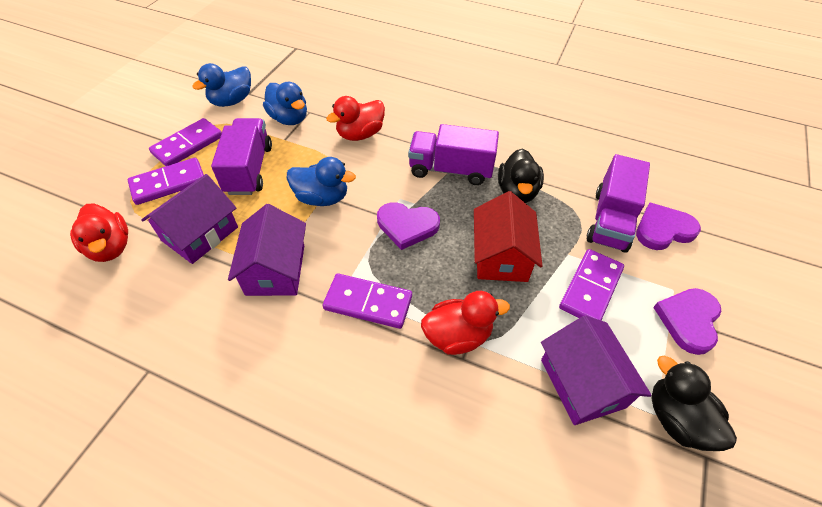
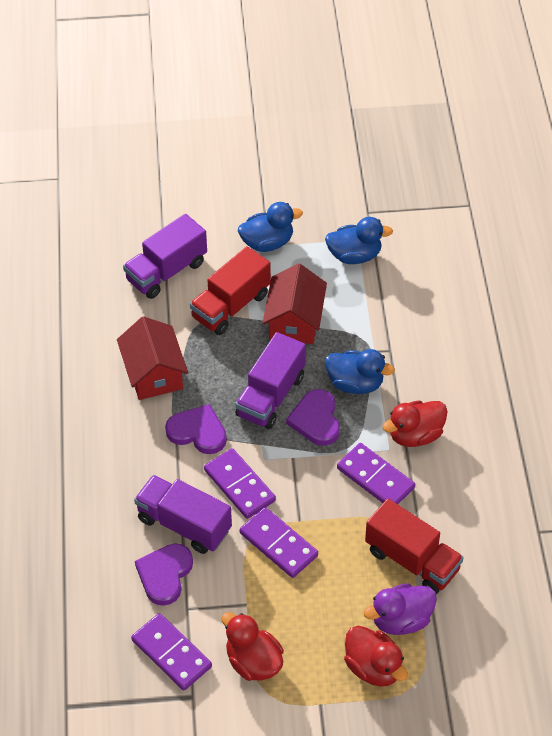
black duck: 2 -> 0
purple duck: 0 -> 1
purple house: 3 -> 0
red house: 1 -> 2
red truck: 0 -> 2

